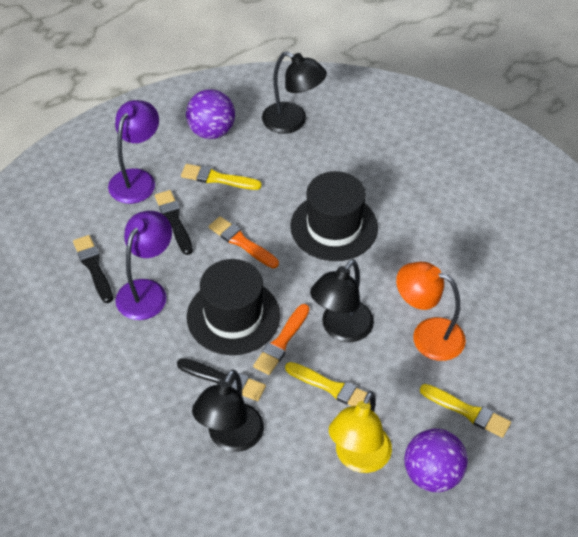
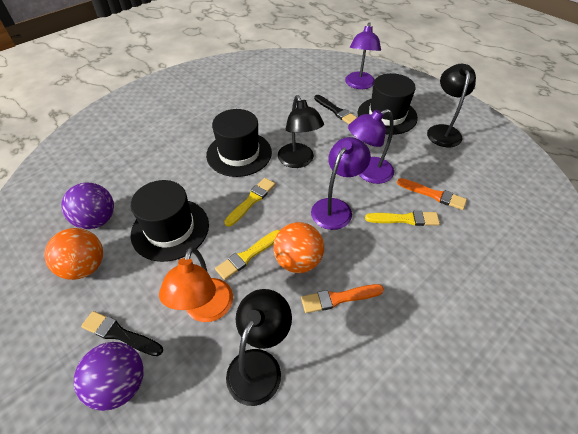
black brush: 3 -> 2
black hat: 2 -> 3
orange ball: 0 -> 2
purple lamp: 2 -> 3
yellow lamp: 1 -> 0

